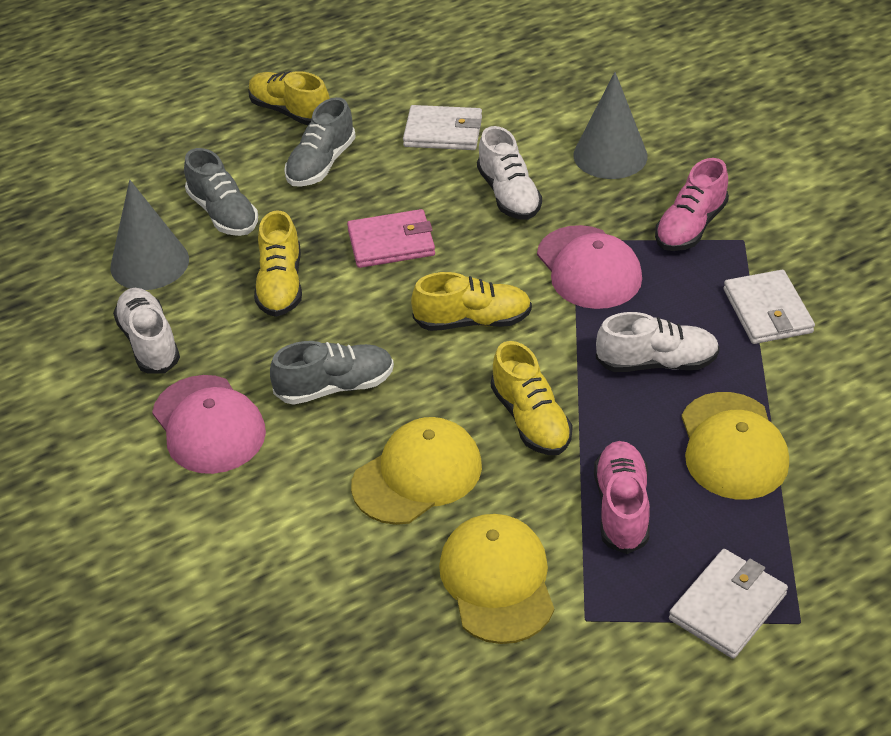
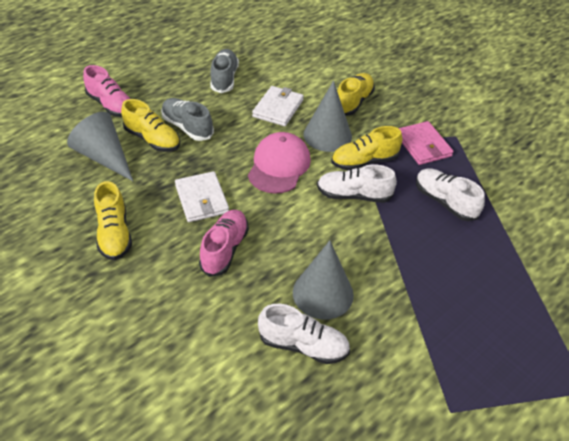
grey cone: 2 -> 3
grey shoe: 3 -> 2
pink cap: 2 -> 1
white wallet: 3 -> 2
yellow cap: 3 -> 0

